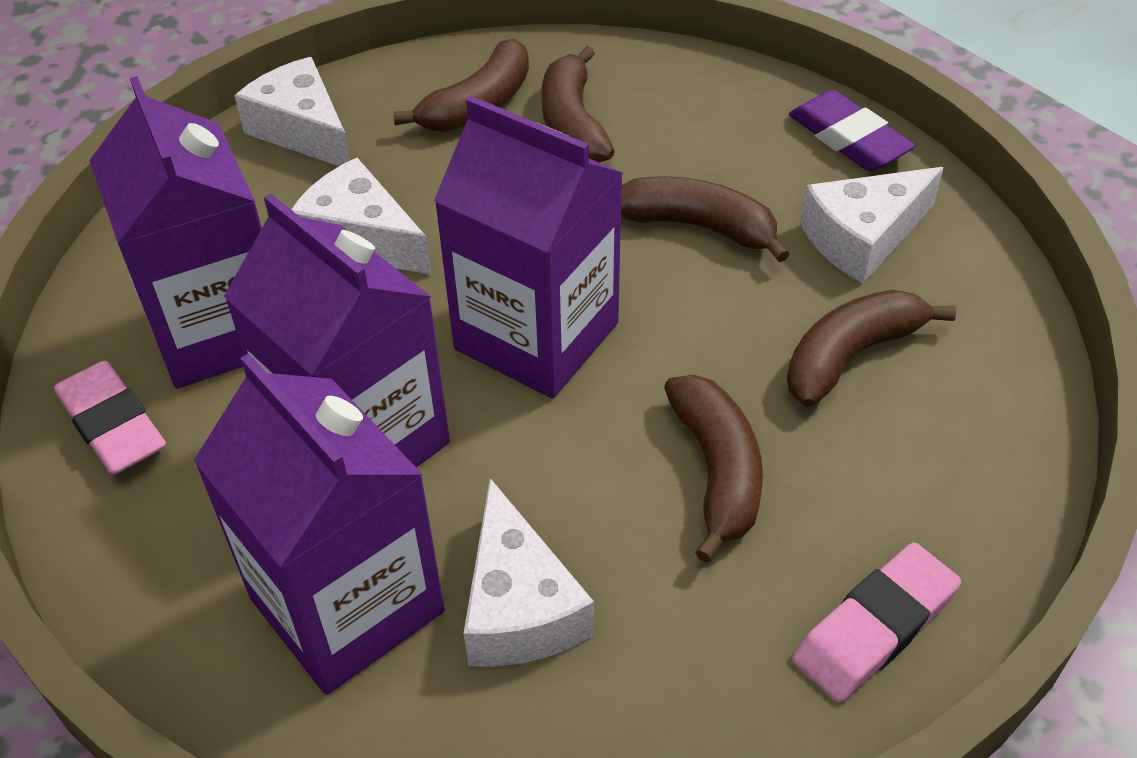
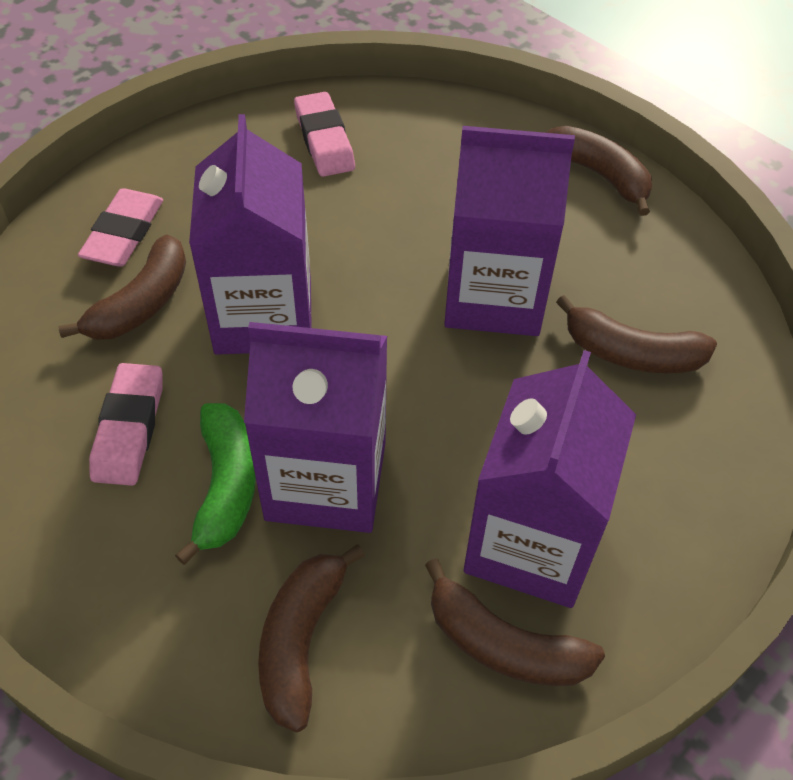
green banana: 0 -> 1
pink eraser: 2 -> 3
purple eraser: 1 -> 0
white cheese: 4 -> 0

